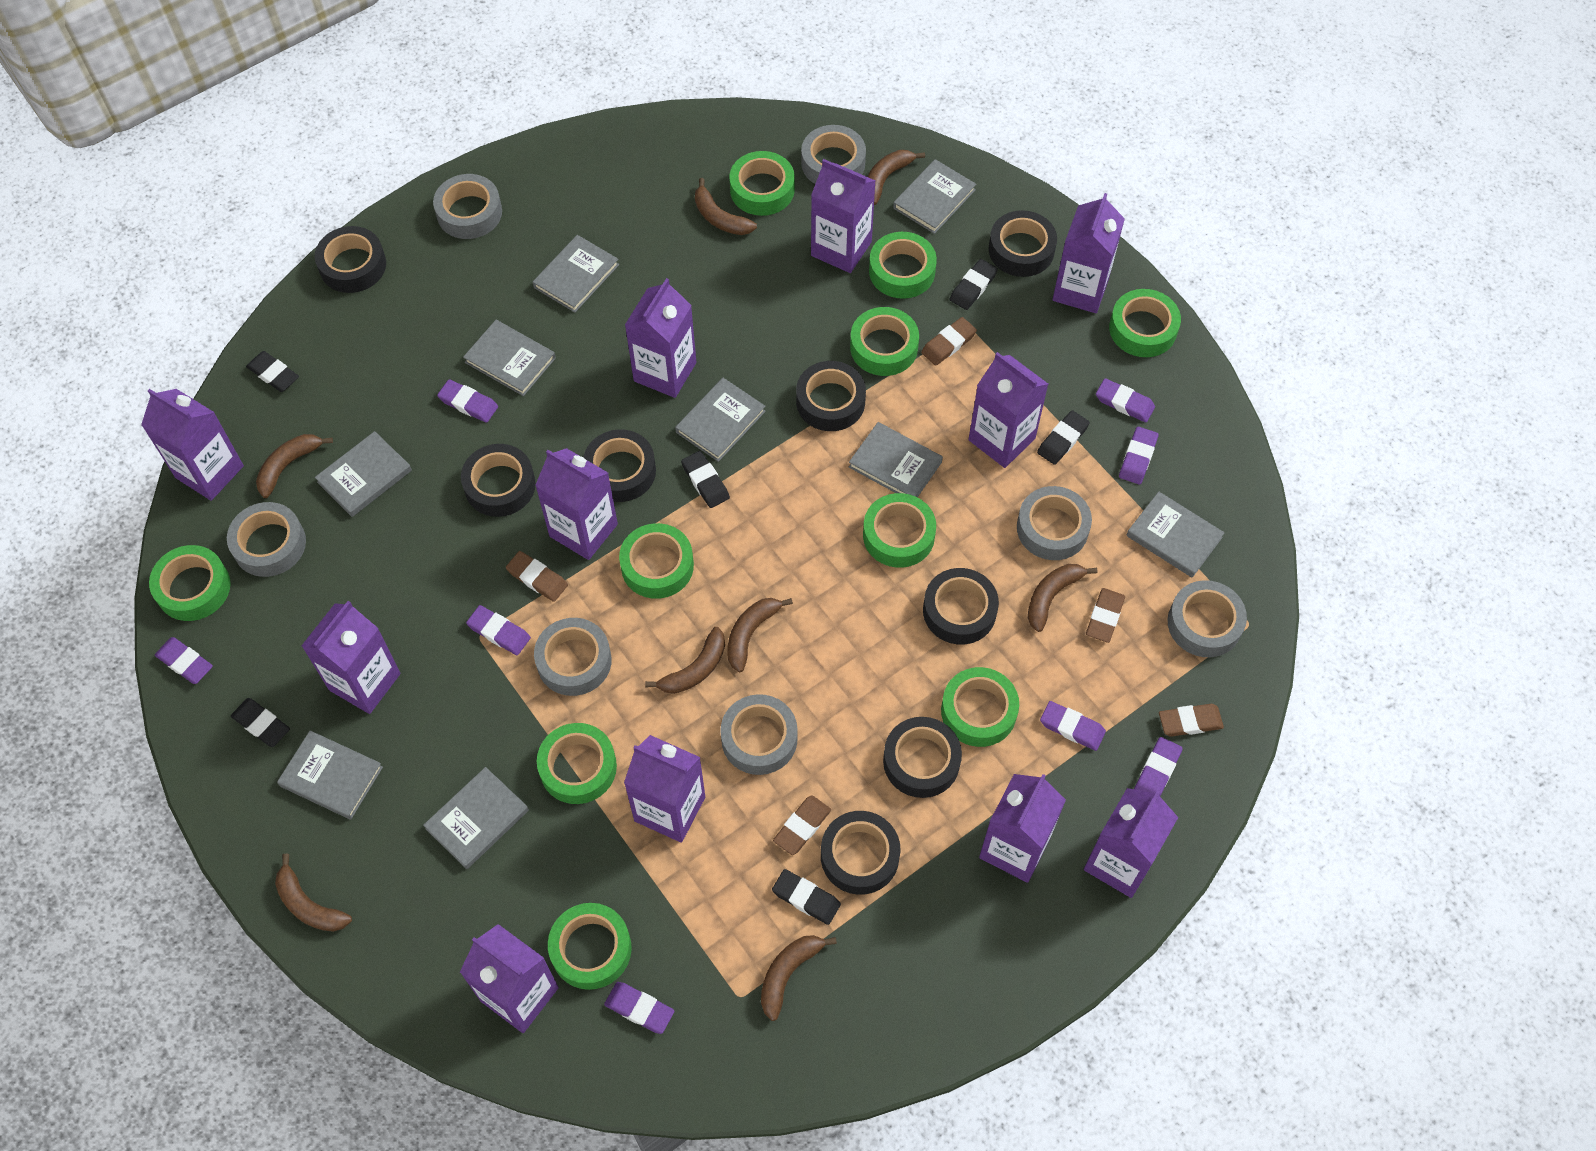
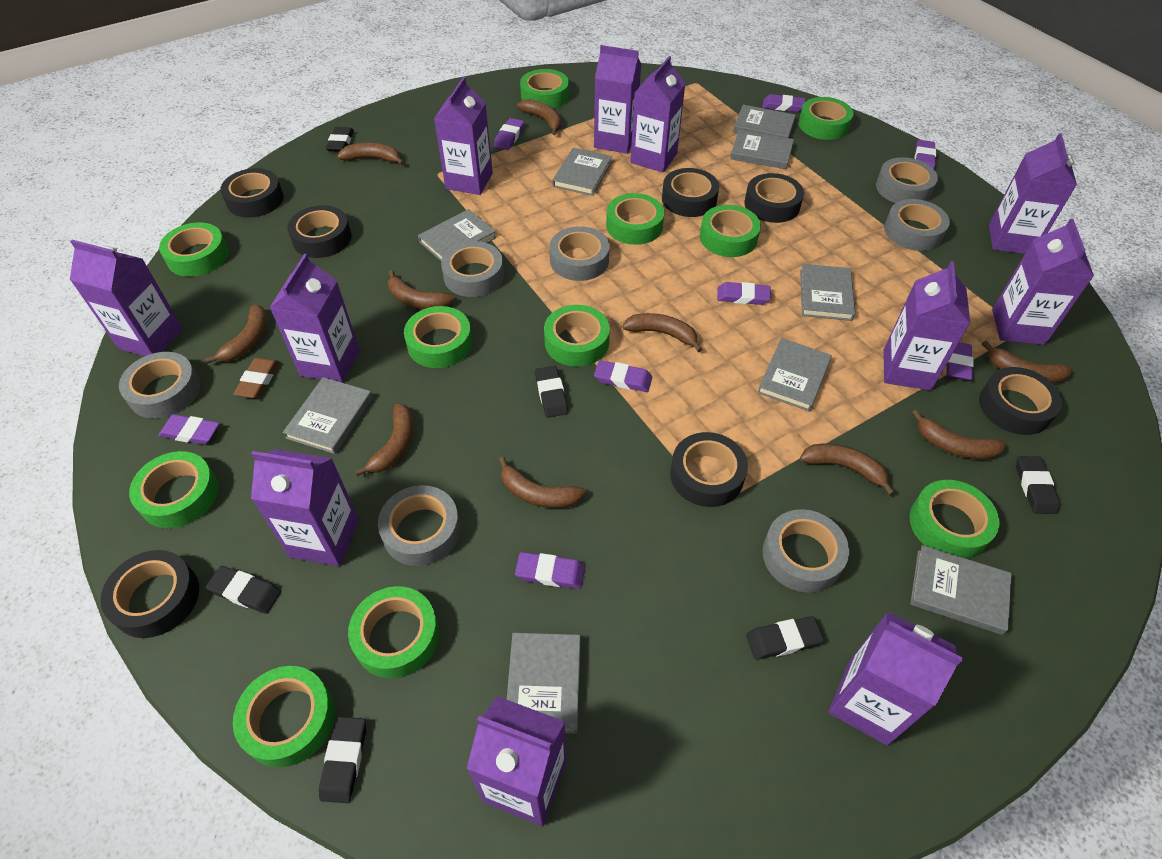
black tape: 8 -> 7
brown banana: 8 -> 10
brown eraser: 5 -> 1
green tape: 10 -> 11

